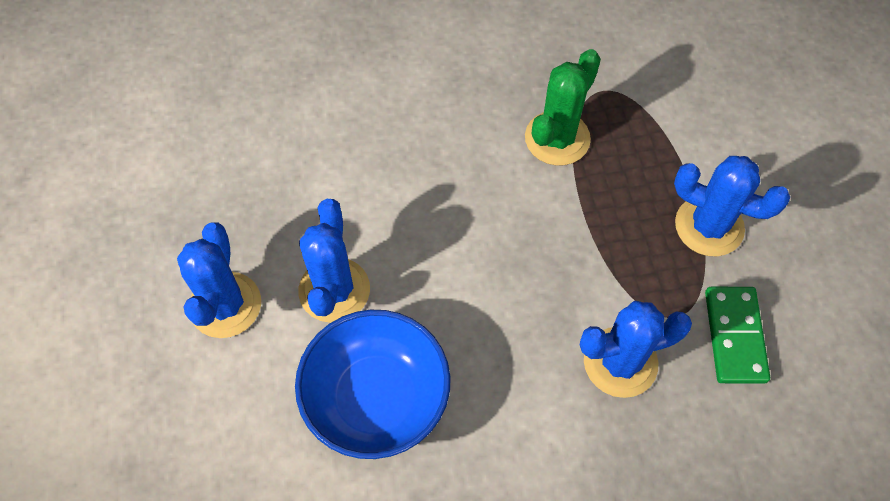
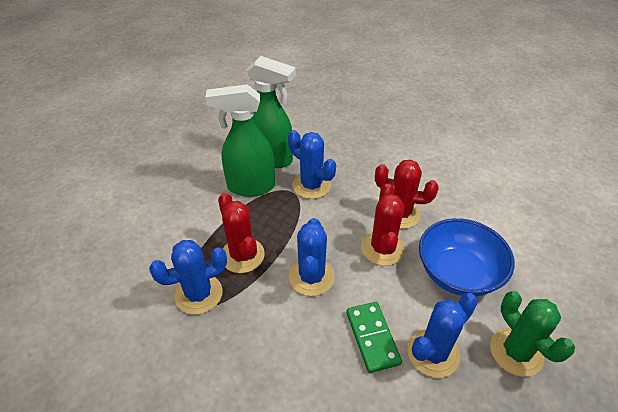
green spray bottle: 0 -> 2
red cactus: 0 -> 3

